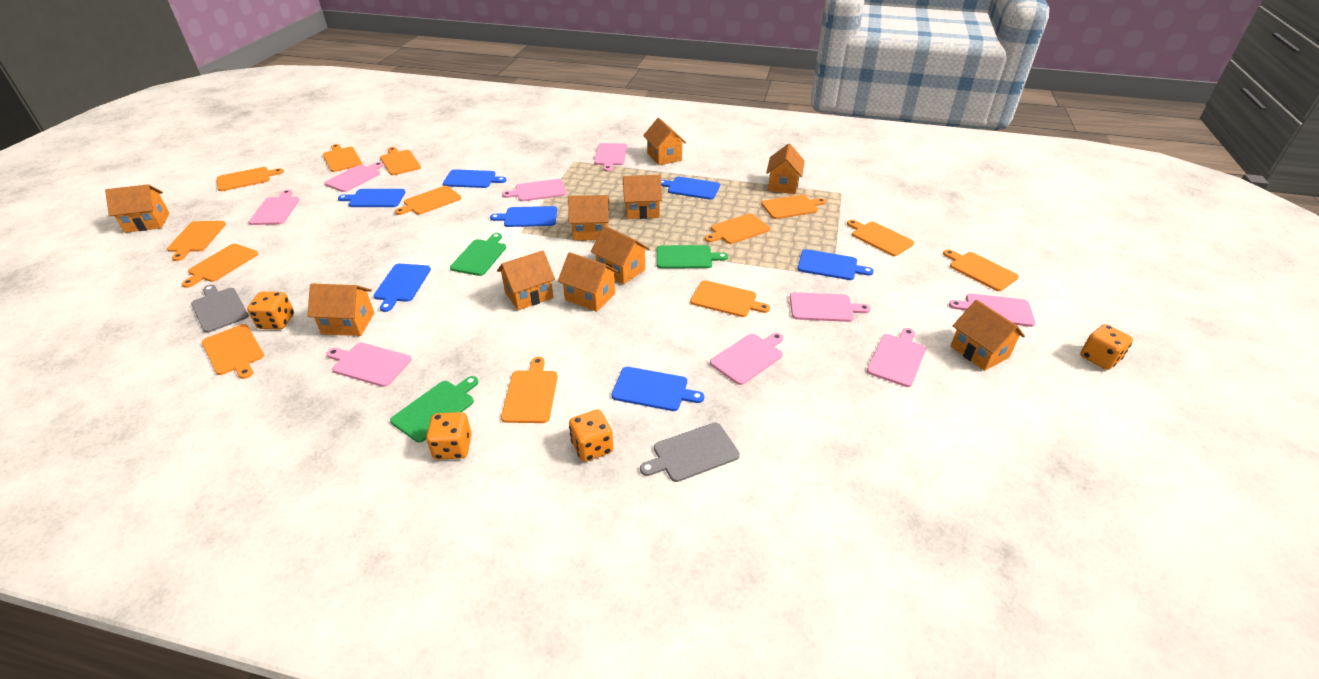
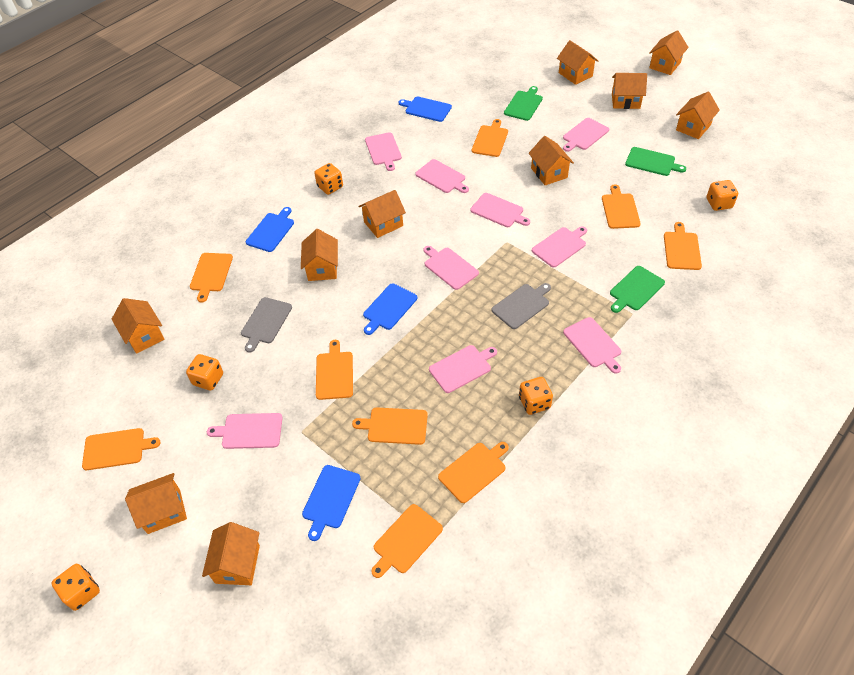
blue cutting board: 7 -> 4
orange cutting board: 13 -> 9
orange dice: 4 -> 5

